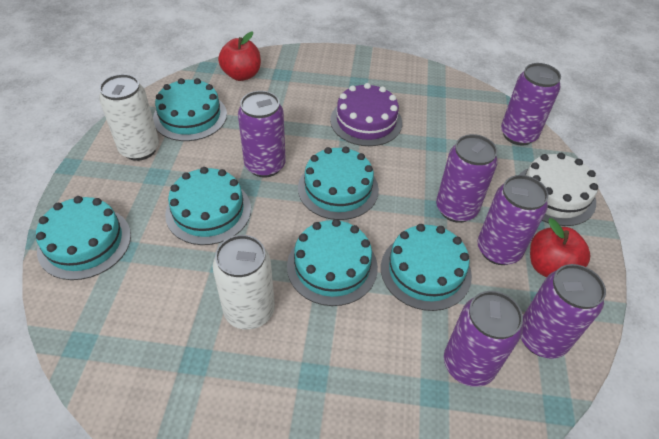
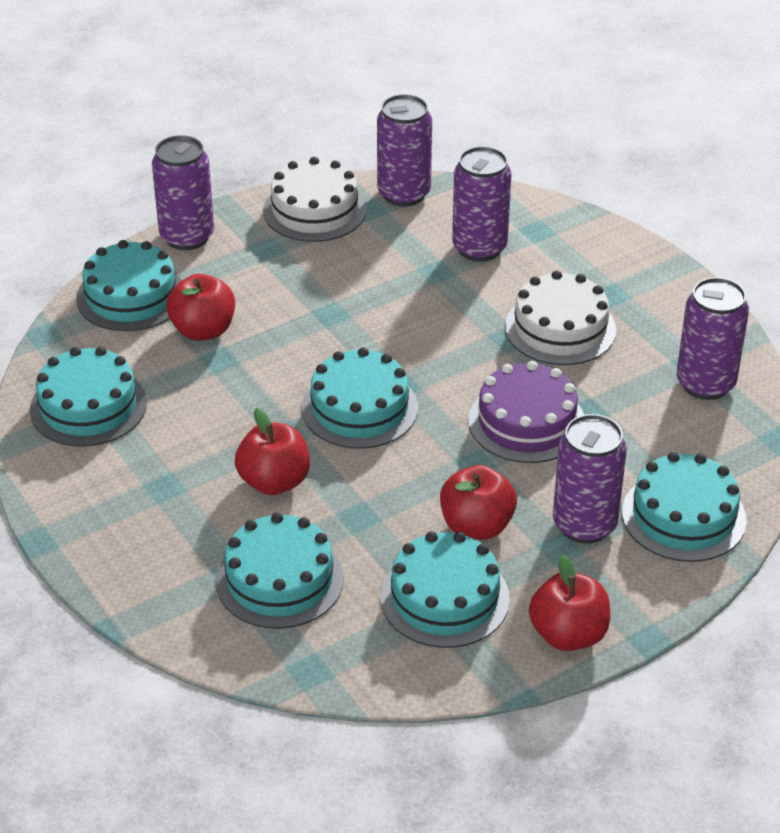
purple can: 6 -> 5
red apple: 2 -> 4
white cake: 1 -> 2
white can: 2 -> 0

